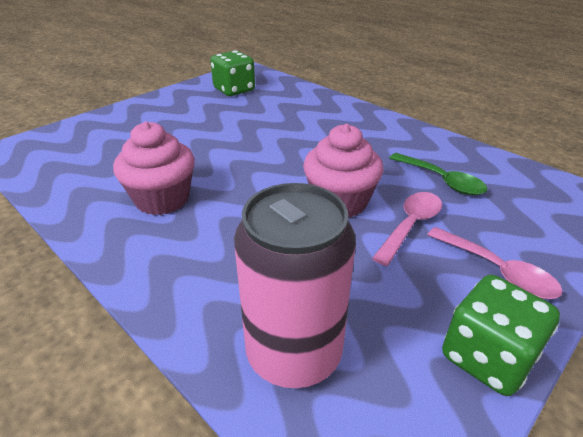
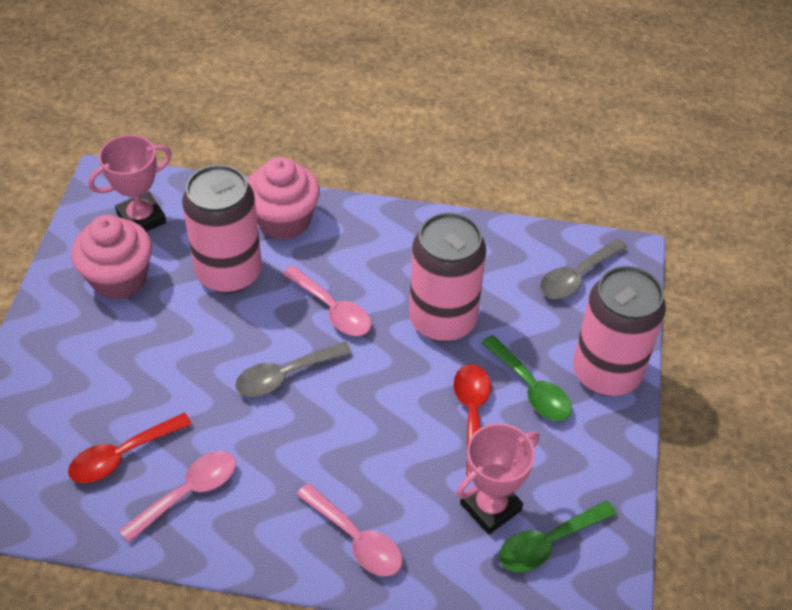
green dice: 2 -> 0
green spoon: 1 -> 2
grey spoon: 0 -> 2
pink can: 1 -> 3
pink spoon: 2 -> 3
pink trophy: 0 -> 2
red spoon: 0 -> 2

